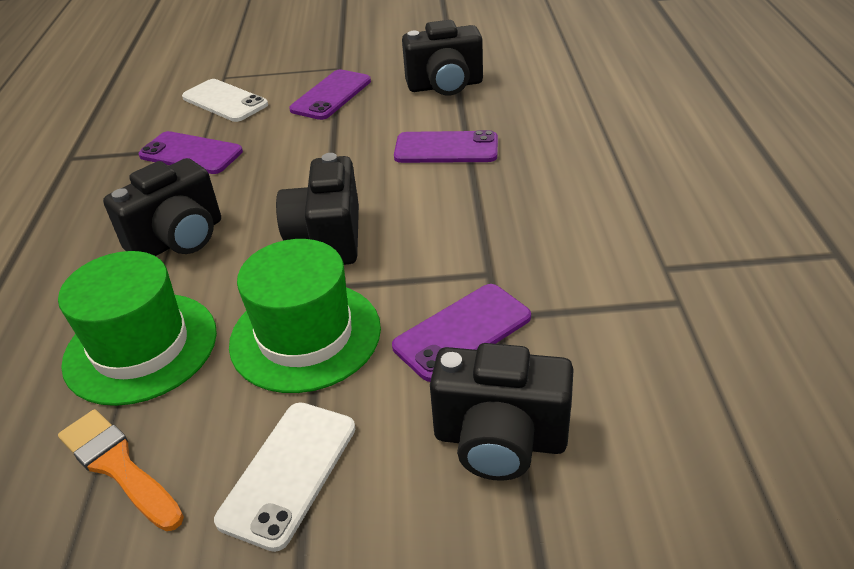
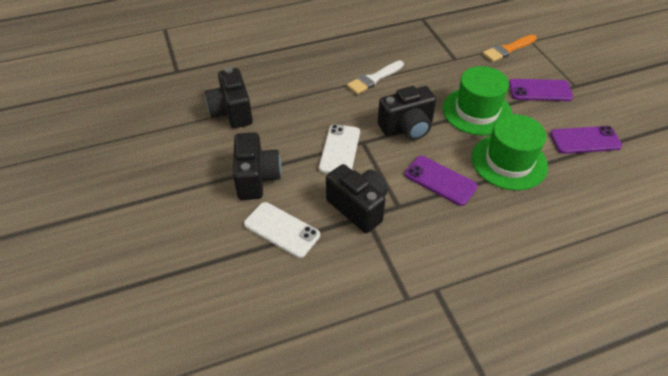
purple phone: 4 -> 3
white brush: 0 -> 1

